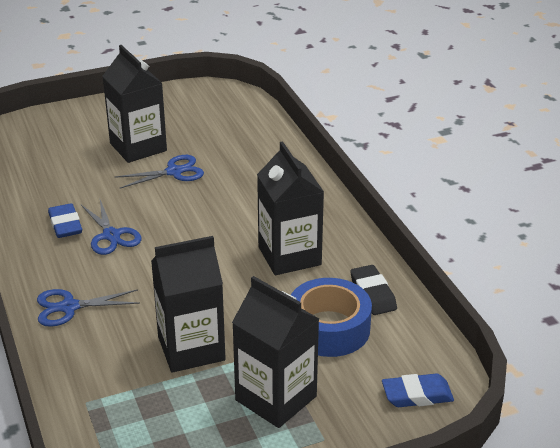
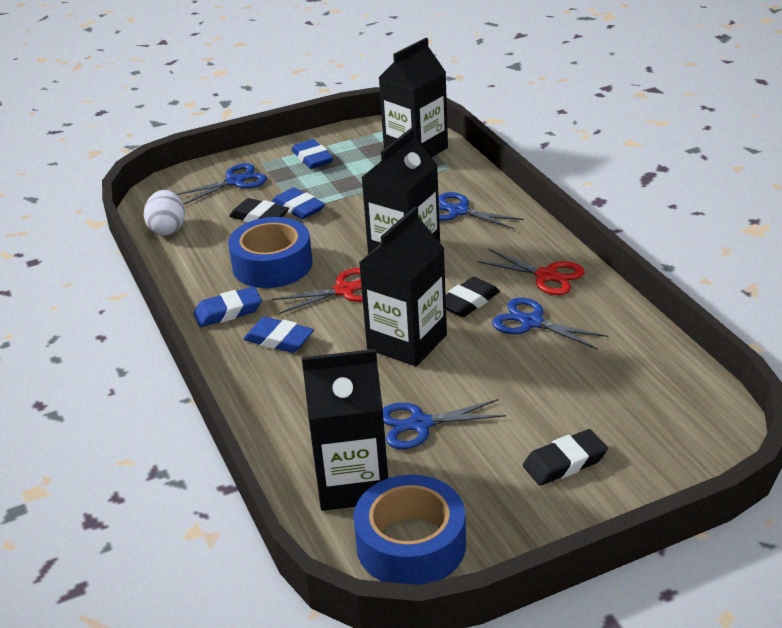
black eraser: 1 -> 3
blue eraser: 2 -> 4
blue scissors: 3 -> 4
blue tape: 1 -> 2
red scissors: 0 -> 2
white egg: 0 -> 1

